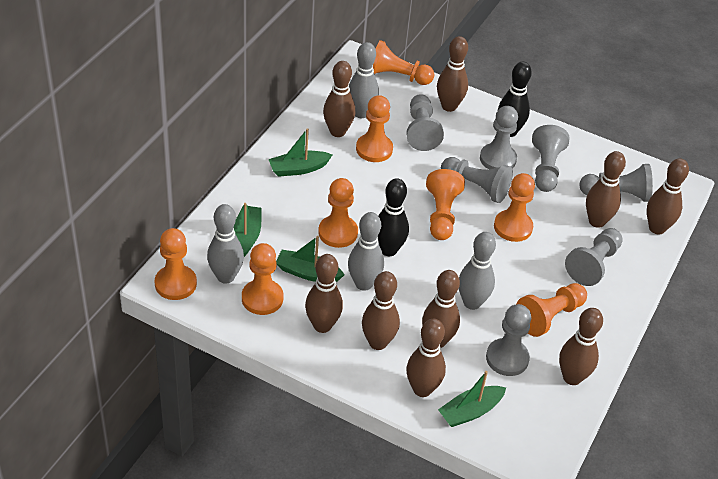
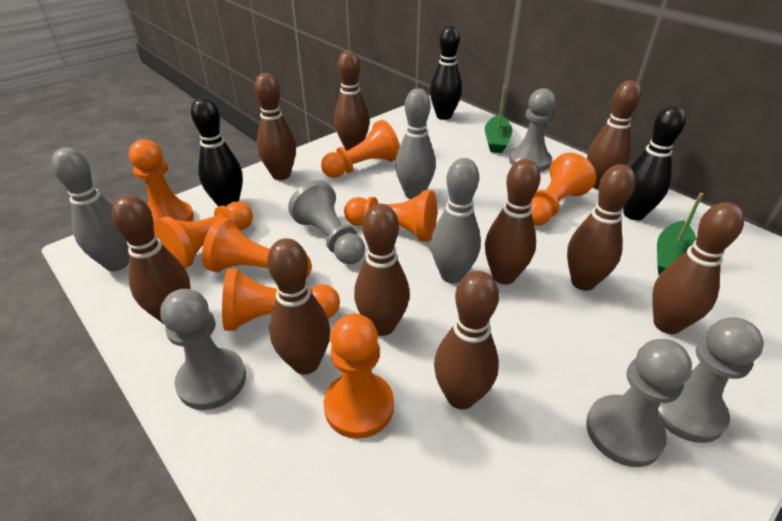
black bowling pin: 2 -> 3
brown bowling pin: 9 -> 10
green boat: 4 -> 2
grey bowling pin: 4 -> 3
grey pawn: 7 -> 5

